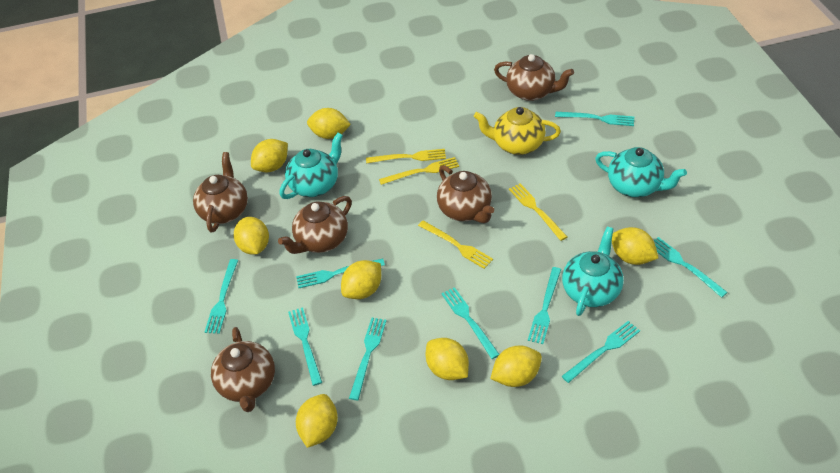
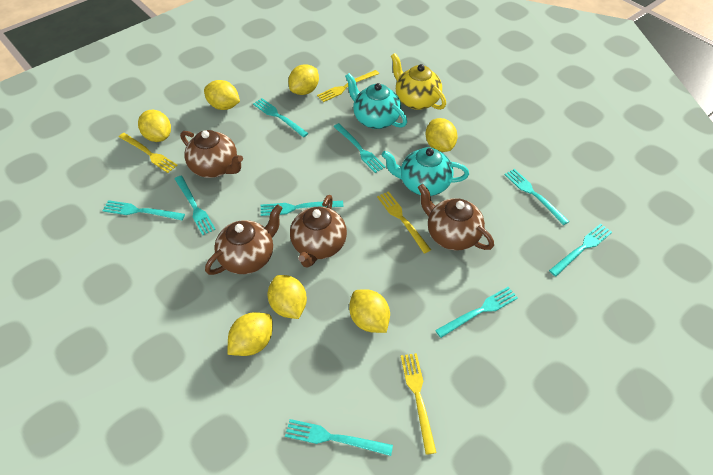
brown teapot: 5 -> 4
turquoise teapot: 3 -> 2
yellow lemon: 8 -> 7

